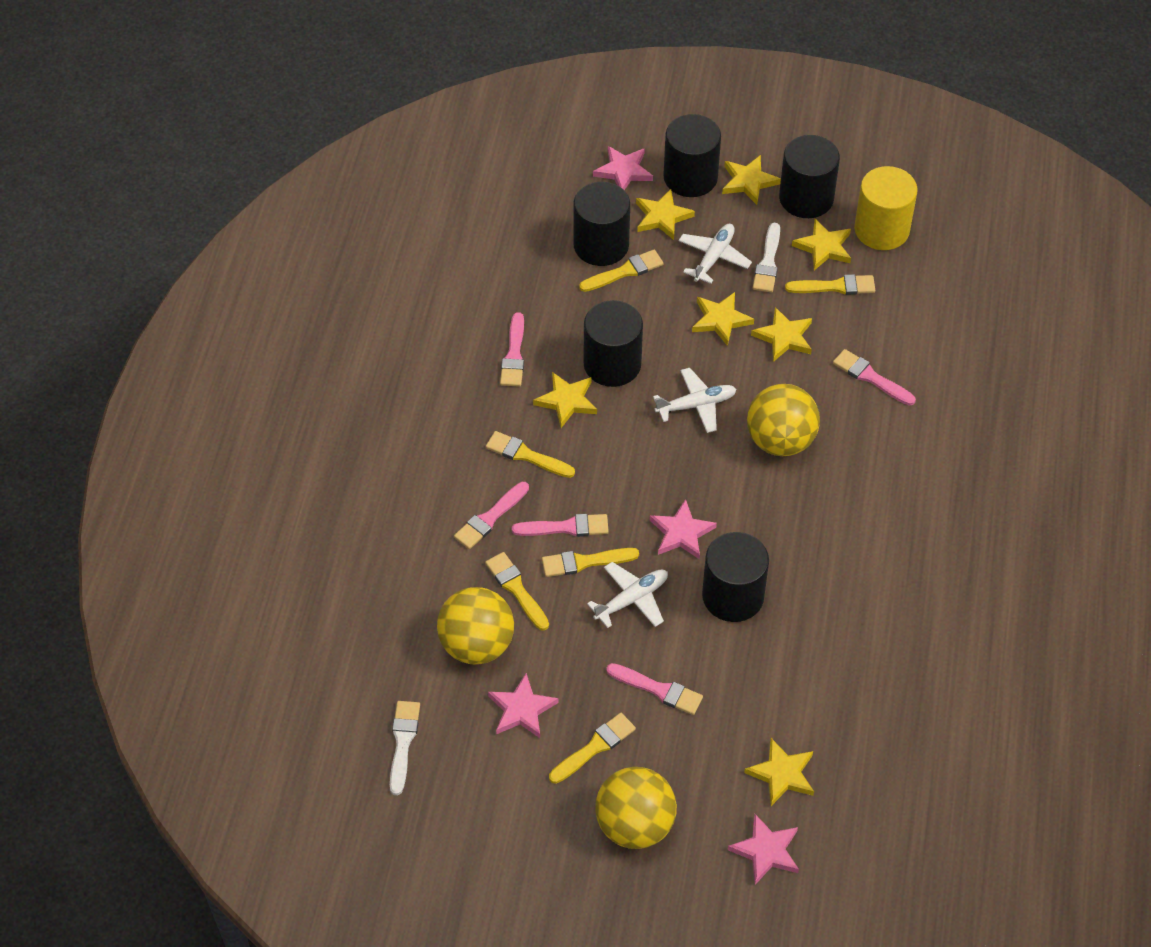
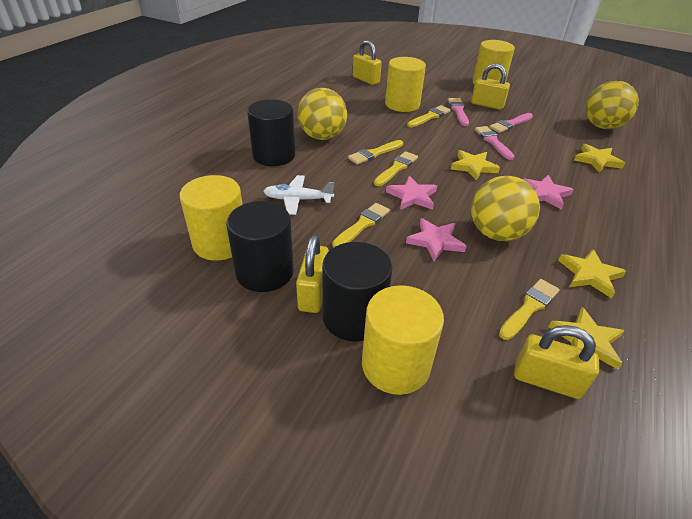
black cylinder: 5 -> 3
pink brush: 5 -> 3
pink star: 4 -> 3
white brush: 2 -> 0
white plane: 3 -> 1
yellow brush: 6 -> 5
yellow cylinder: 1 -> 4
yellow padlock: 0 -> 4
yellow star: 7 -> 4

